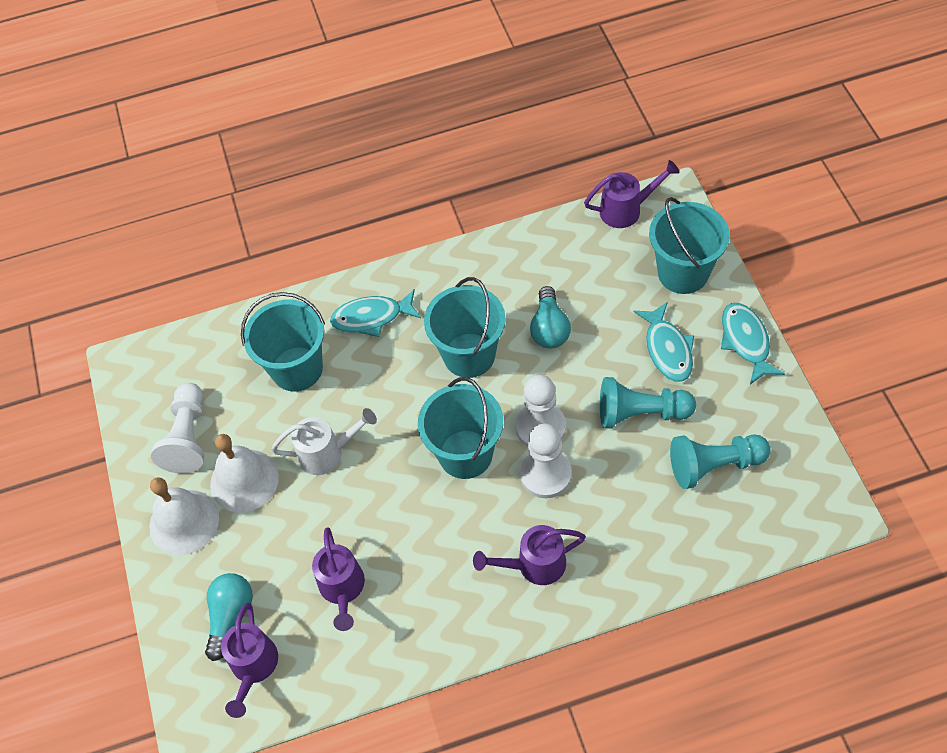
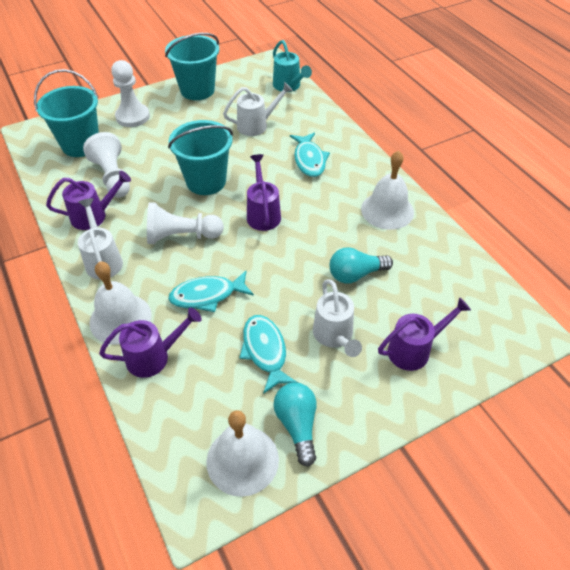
turquoise bucket: 4 -> 3
turquoise pawn: 2 -> 0
turquoise watering can: 0 -> 1
white bell: 2 -> 3
white watering can: 1 -> 3

